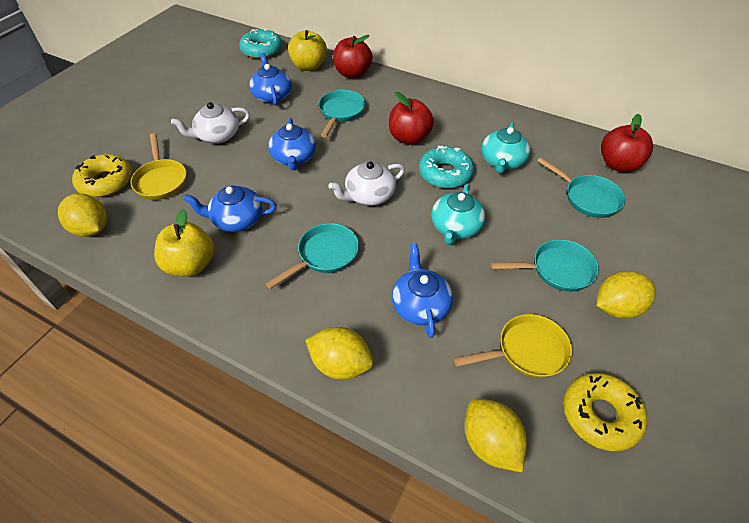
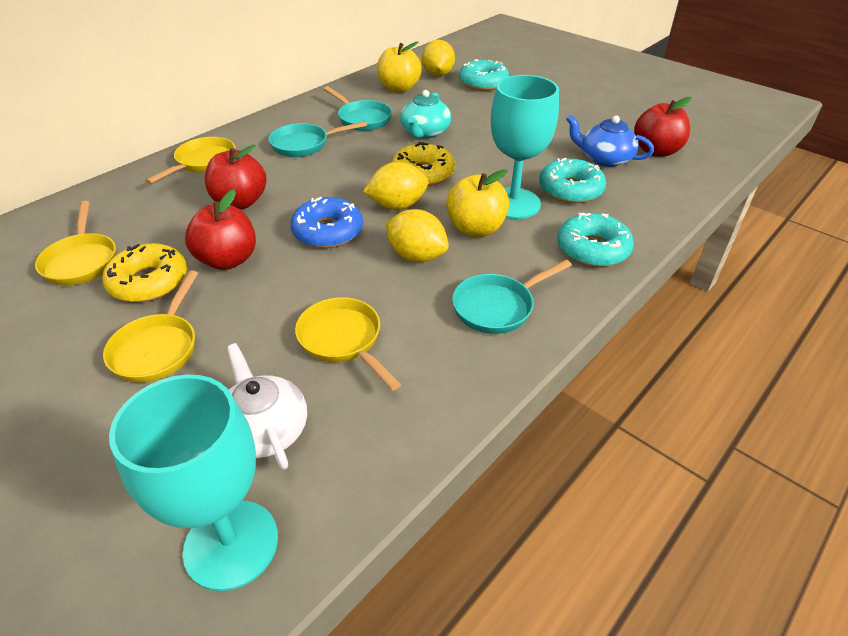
blue donut: 0 -> 1
blue teapot: 4 -> 1
turquoise donut: 2 -> 3
turquoise goblet: 0 -> 2
turquoise pan: 4 -> 3
turquoise teapot: 2 -> 1
white teapot: 2 -> 1
yellow lemon: 4 -> 3
yellow pan: 2 -> 4

